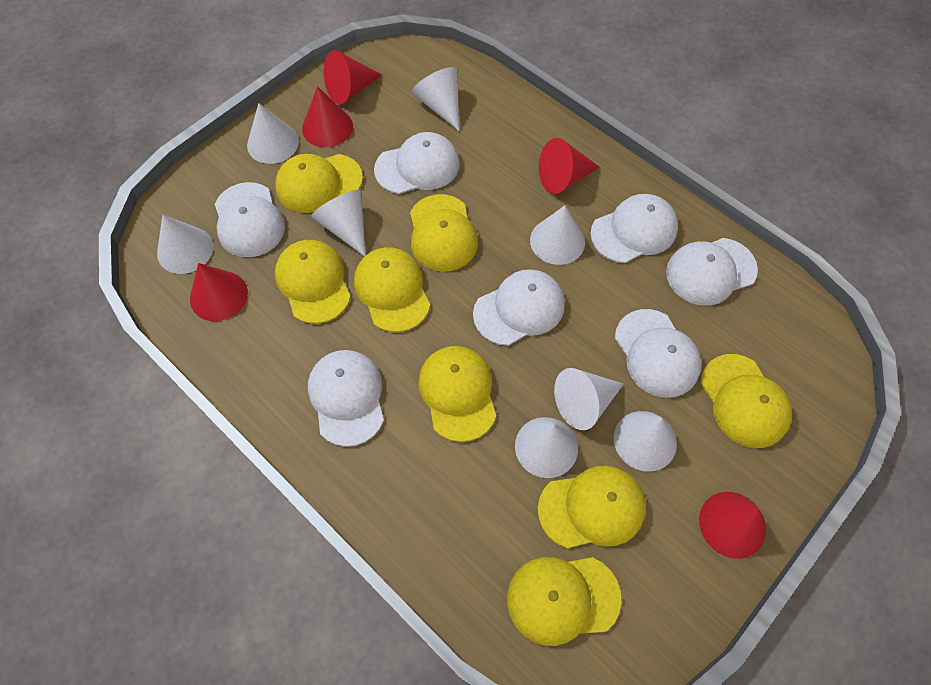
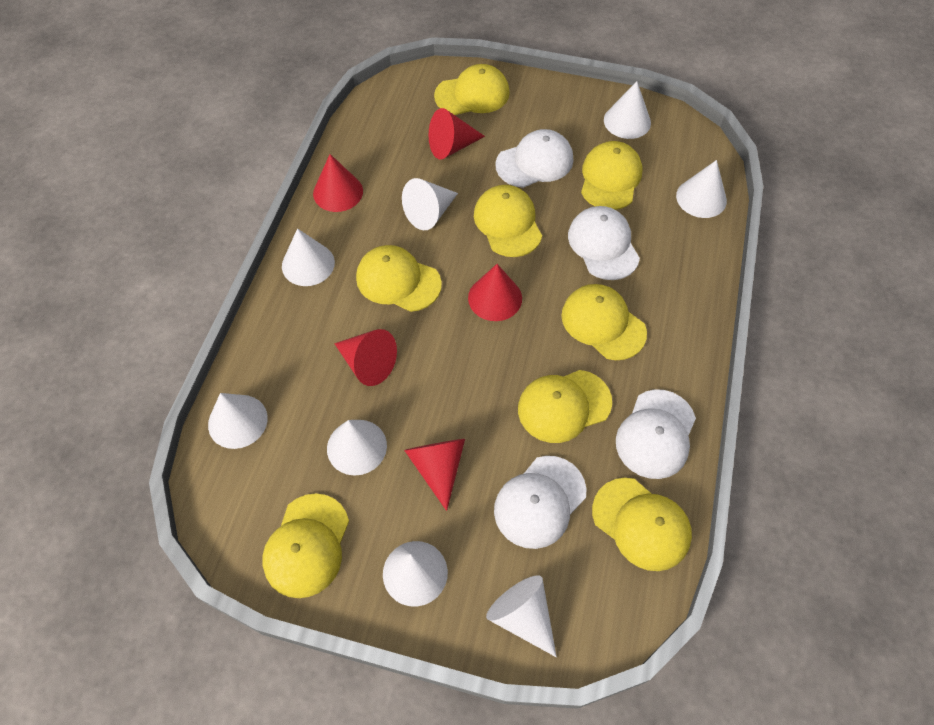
white cap: 7 -> 4

